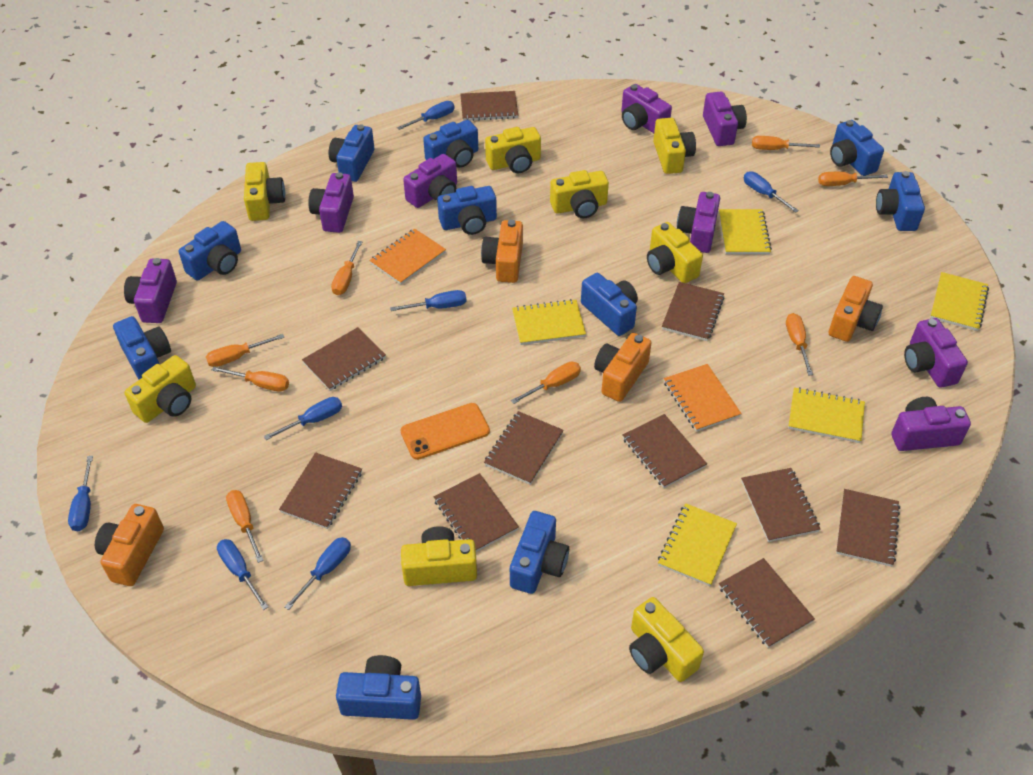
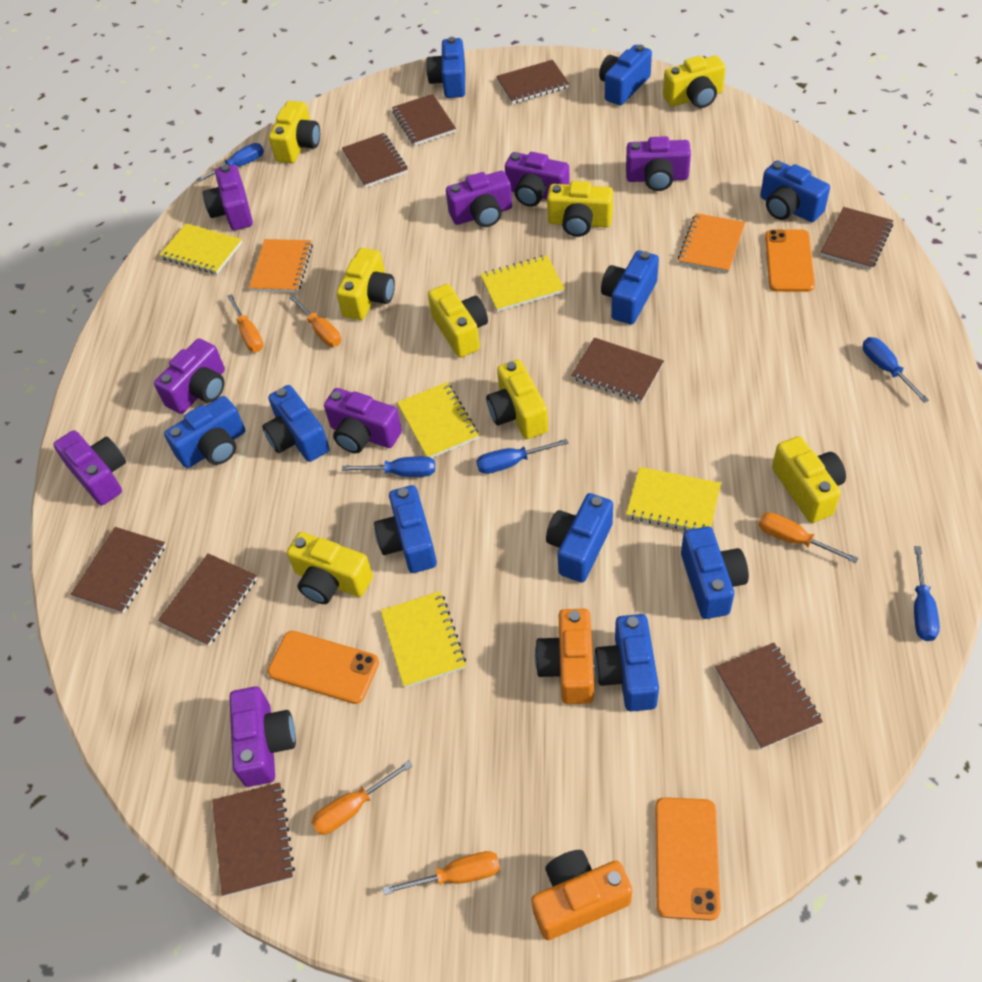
blue screwdriver: 7 -> 5
brown notebook: 10 -> 9
orange camera: 4 -> 2
orange phone: 1 -> 3
orange screwdriver: 8 -> 5

